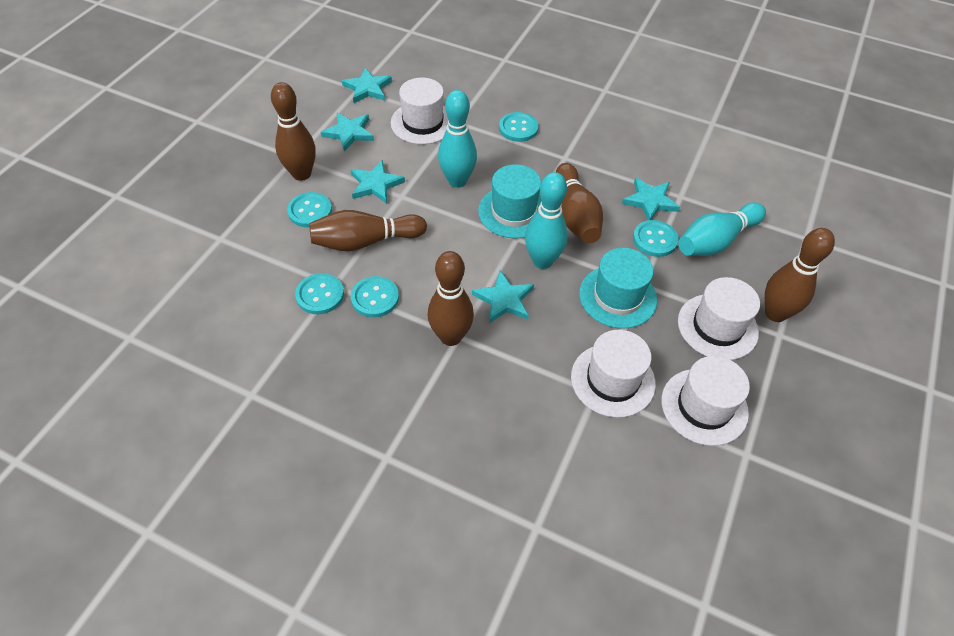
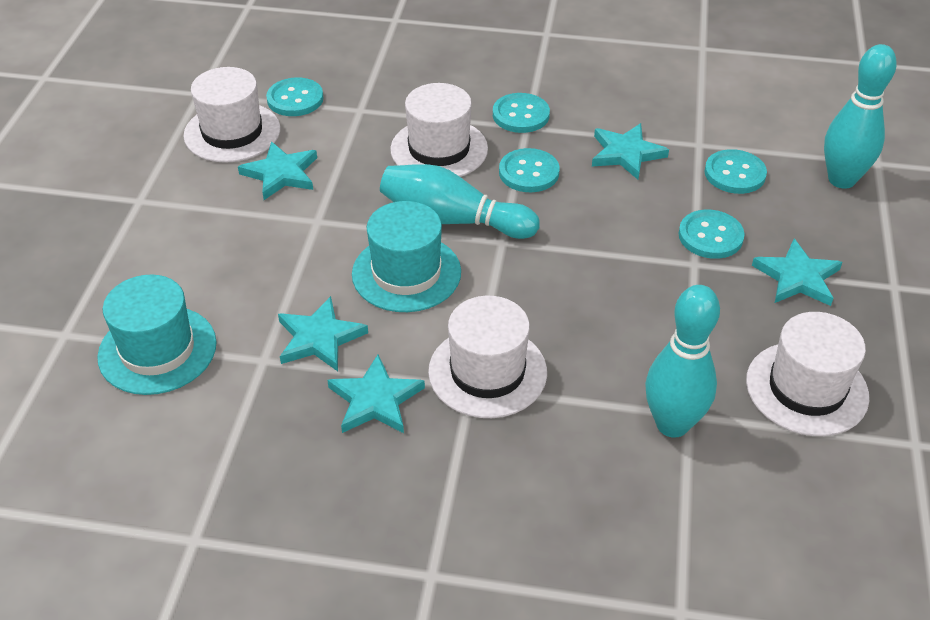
brown bowling pin: 5 -> 0

